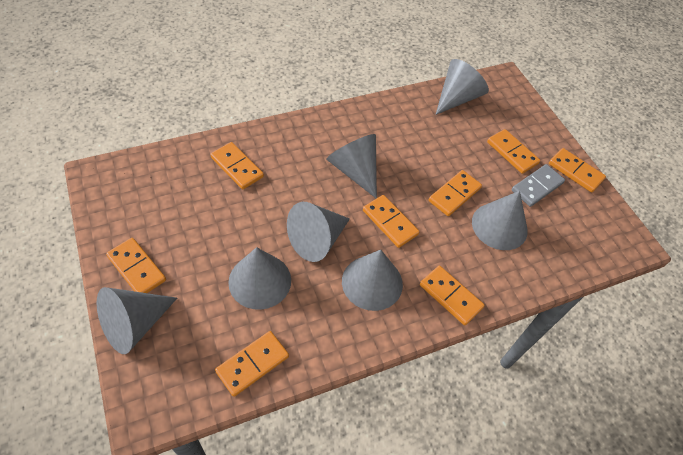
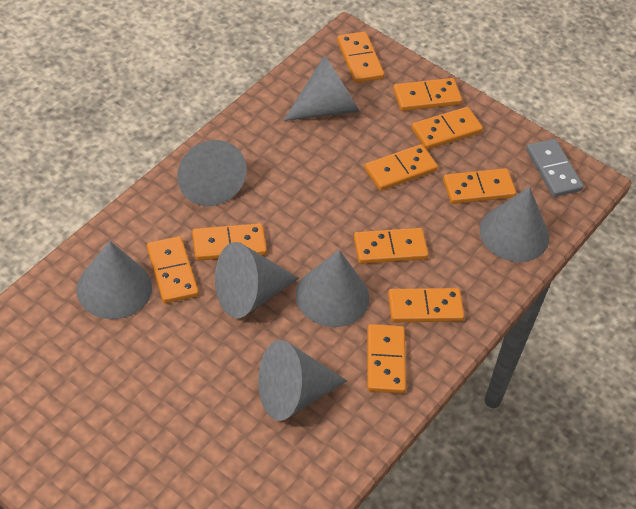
orange domino: 8 -> 10

